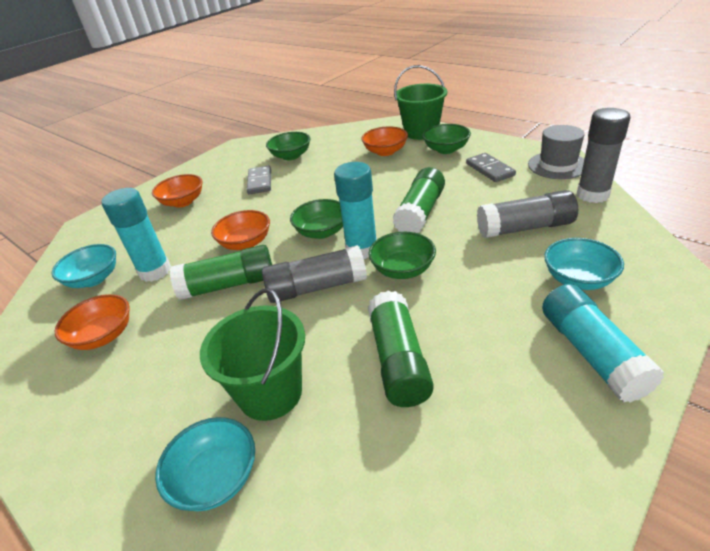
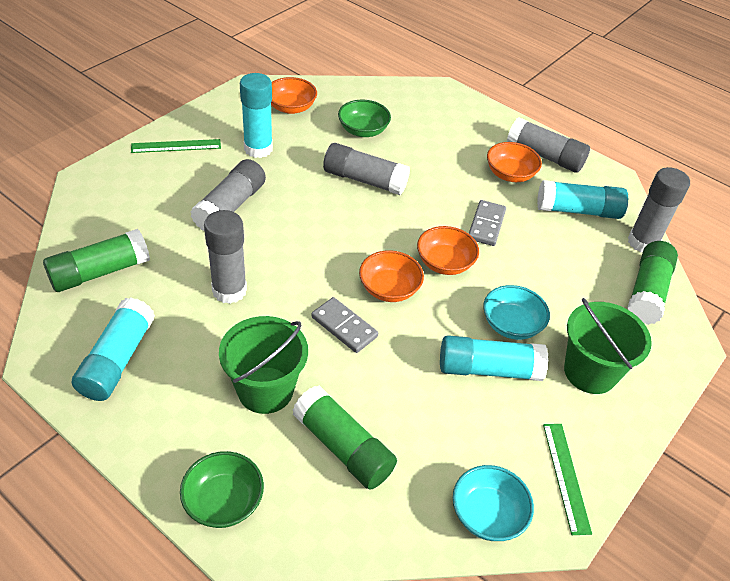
green bowl: 4 -> 2
green ruler: 0 -> 2
grey glue stick: 3 -> 5
grey hat: 1 -> 0
turquoise bowl: 3 -> 2
turquoise glue stick: 3 -> 4

